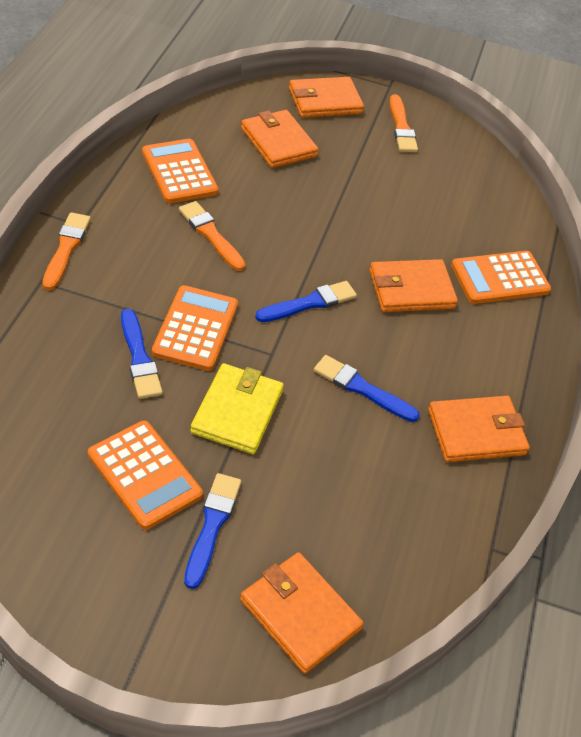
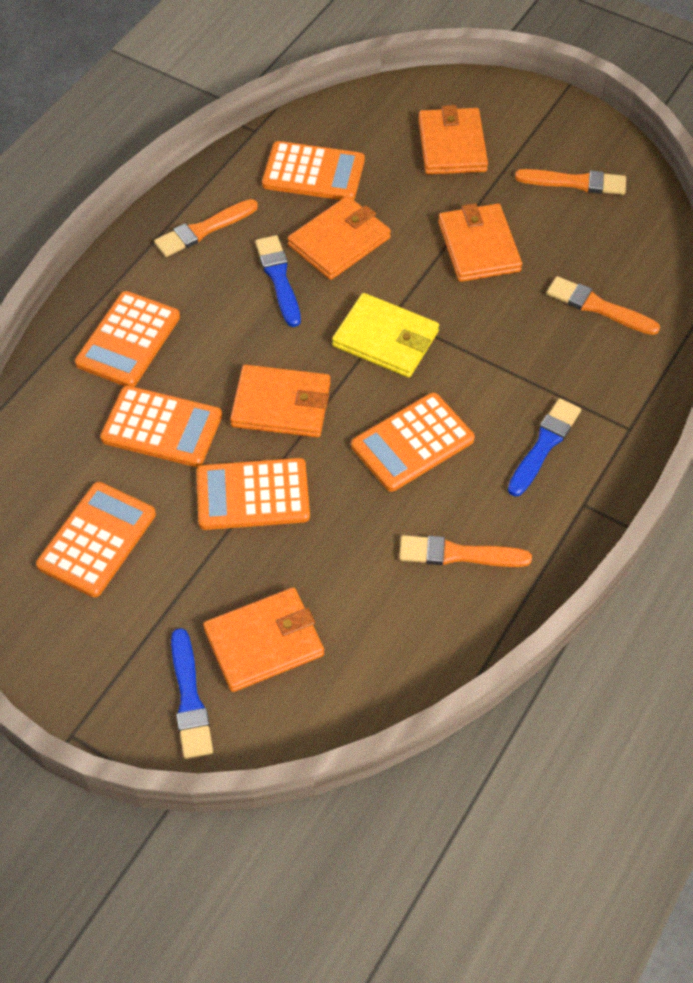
blue brush: 4 -> 3
orange brush: 3 -> 4
orange calculator: 4 -> 6

